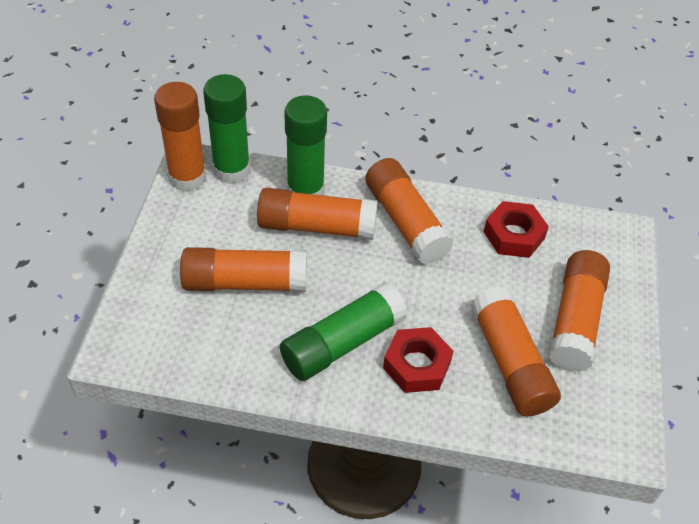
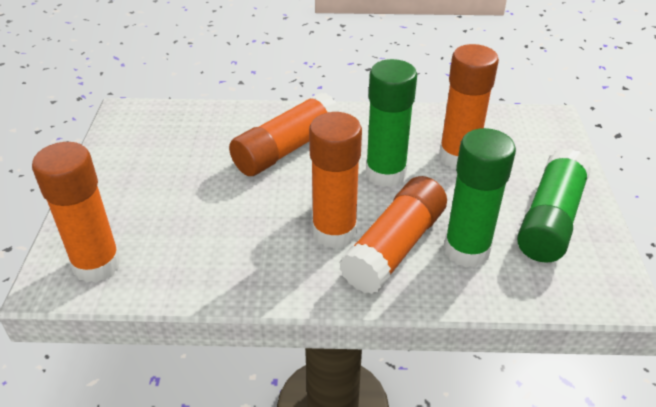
orange glue stick: 6 -> 5
red nut: 2 -> 0

